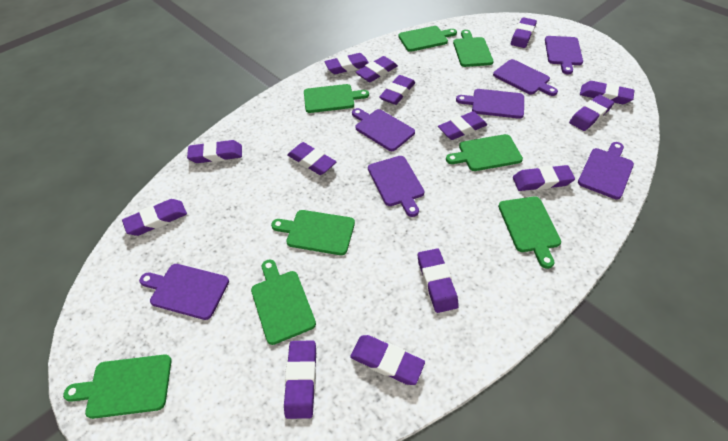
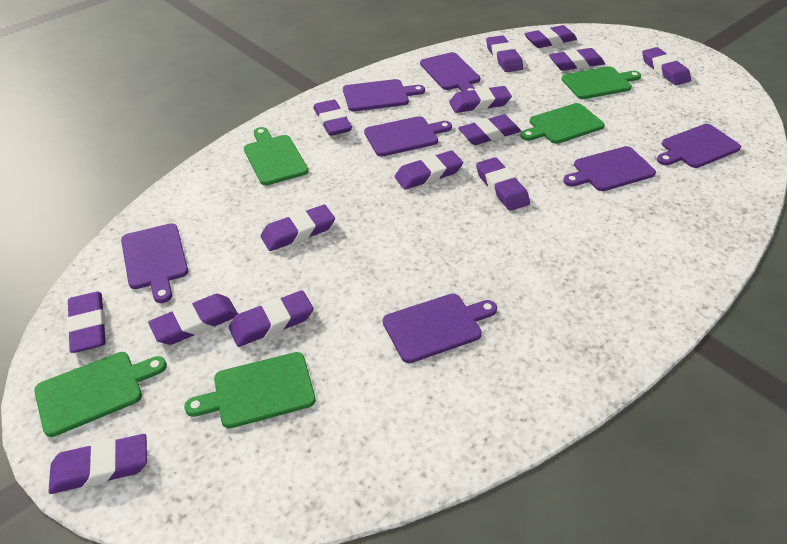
green cutting board: 8 -> 5

